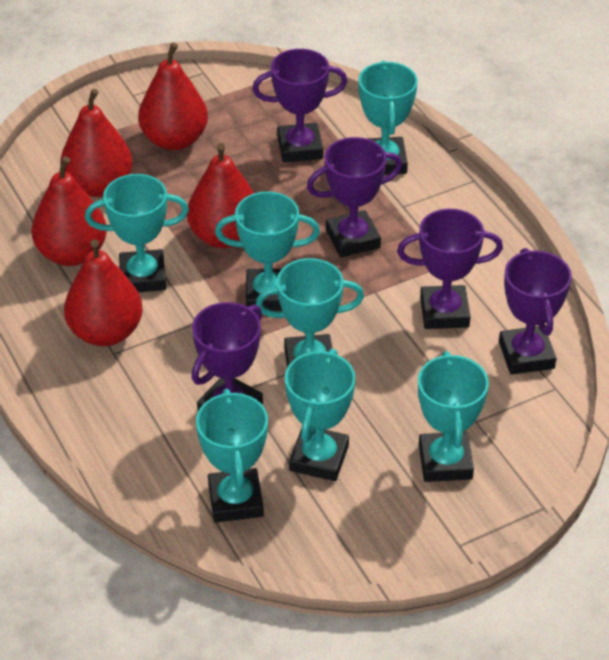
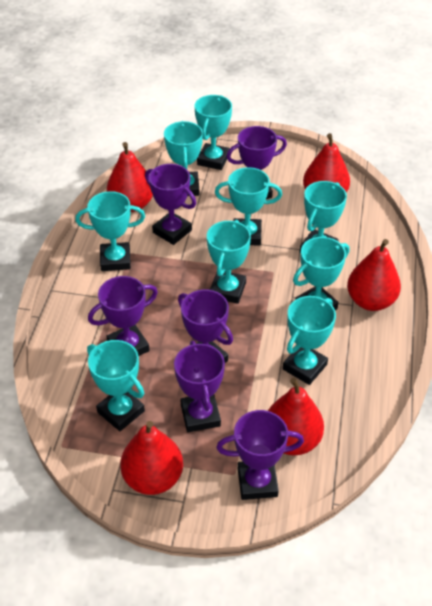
purple trophy: 5 -> 6
turquoise trophy: 7 -> 9

